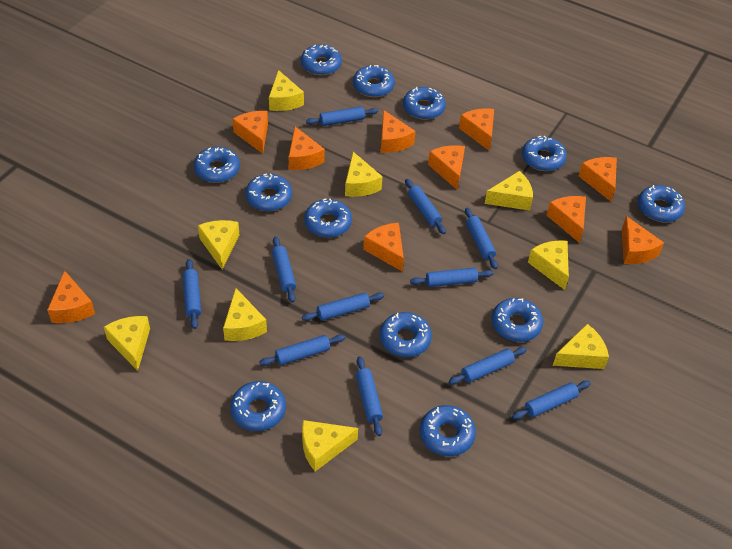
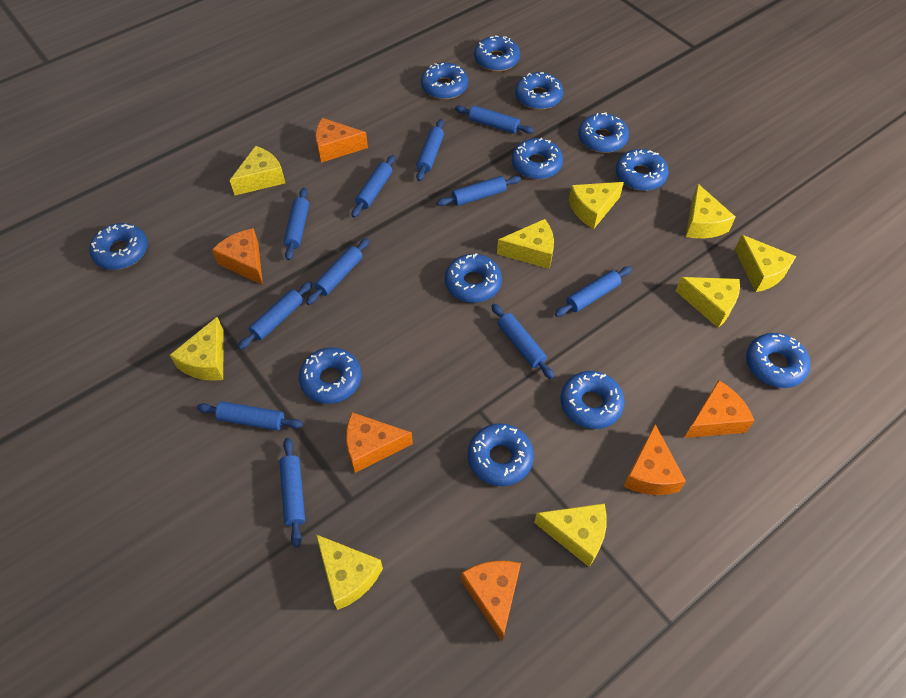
orange cheese: 10 -> 6

